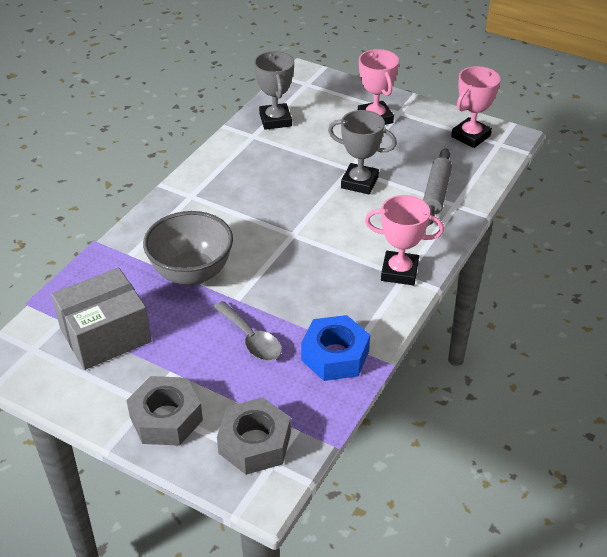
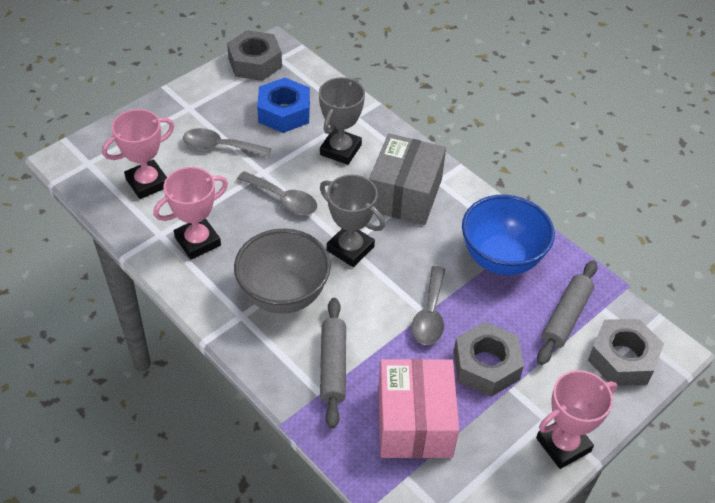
blue bowl: 0 -> 1
grey nut: 2 -> 3
grey rolling pin: 1 -> 2
grey spoon: 1 -> 3
pink box: 0 -> 1

